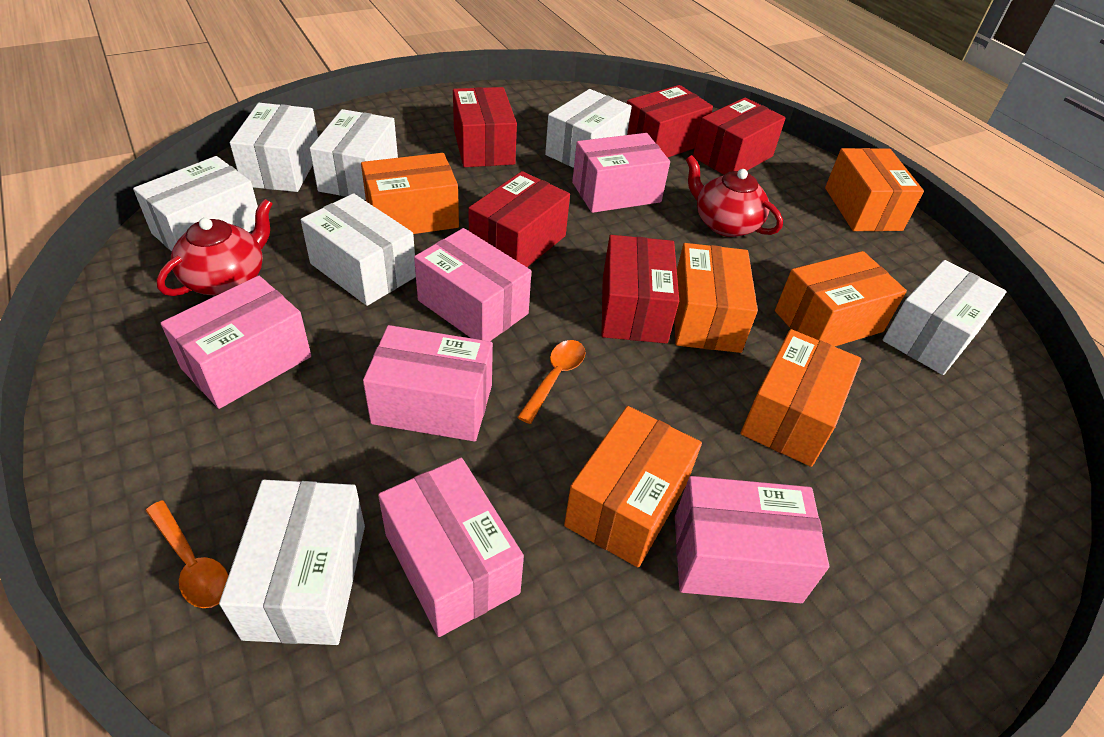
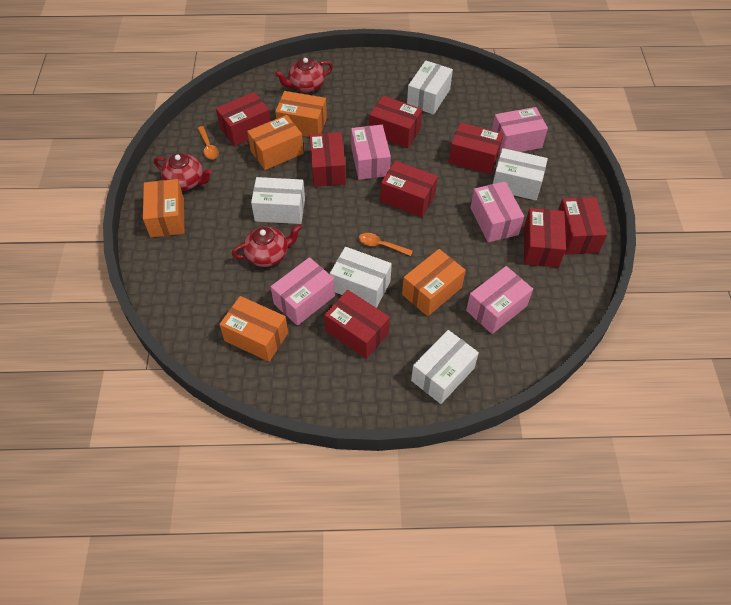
orange box: 6 -> 5
pink box: 6 -> 5
red box: 5 -> 8
red teapot: 2 -> 3
white box: 7 -> 5

